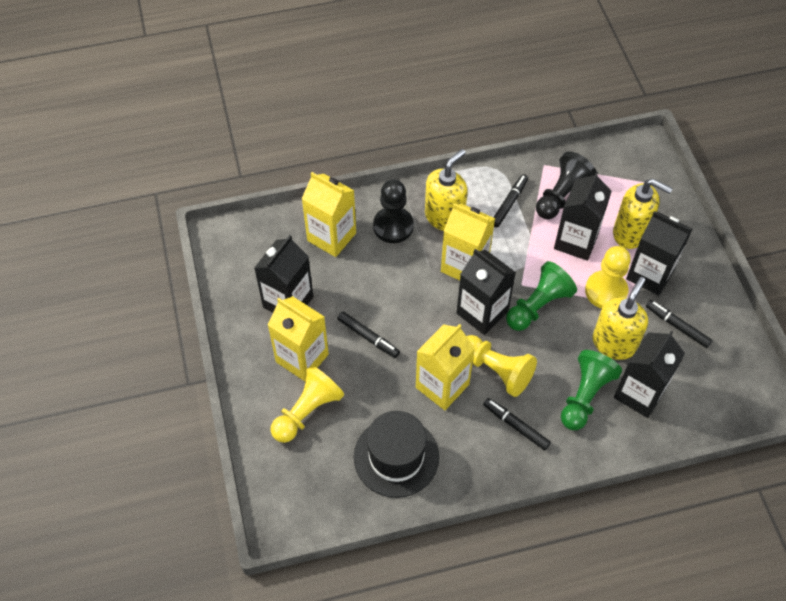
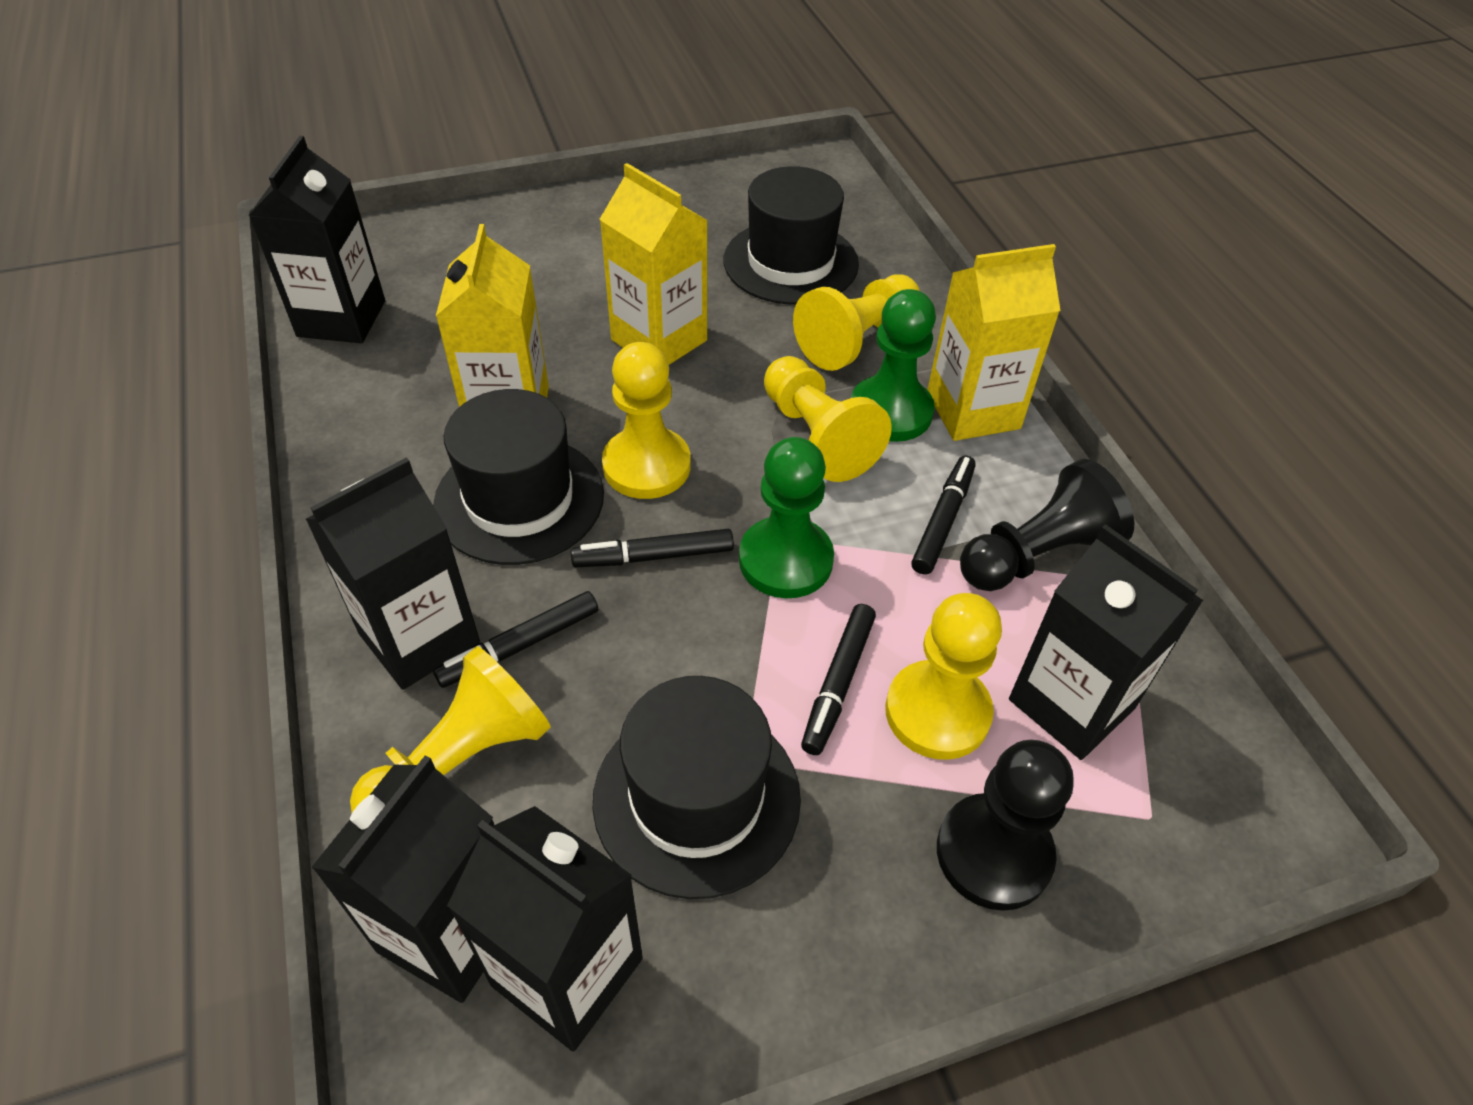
black hat: 1 -> 3
yellow carton: 4 -> 3
yellow pawn: 3 -> 5
yellow soap dispenser: 3 -> 0

